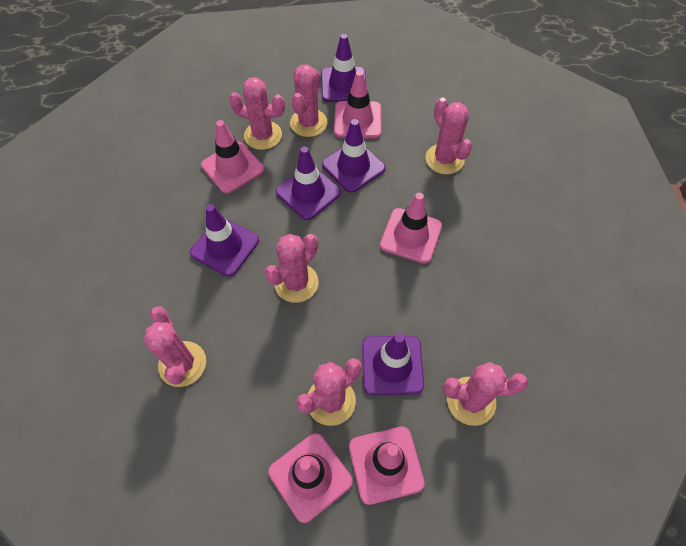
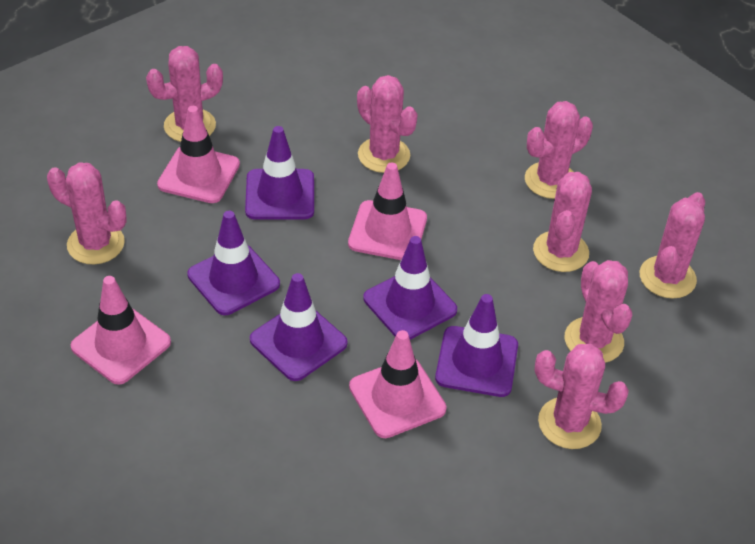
pink cactus: 7 -> 8
pink traffic cone: 5 -> 4

